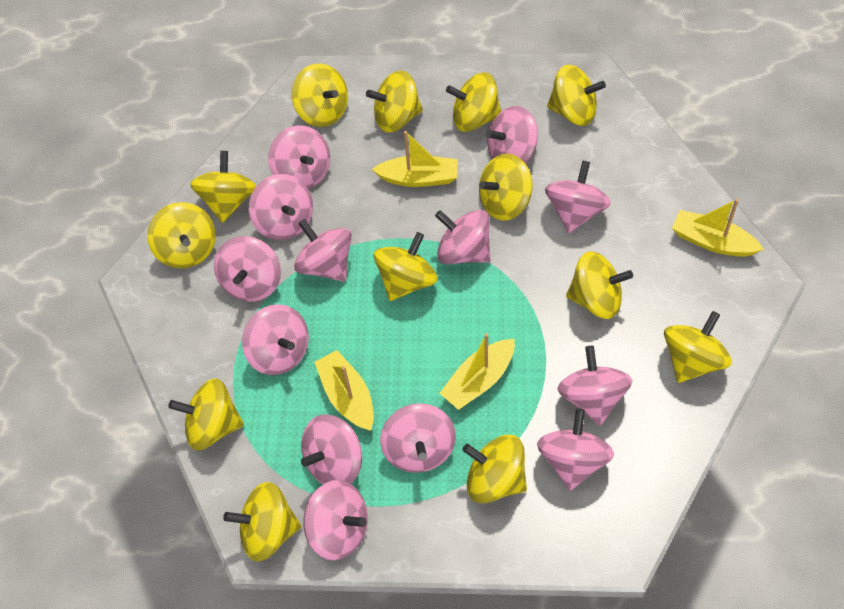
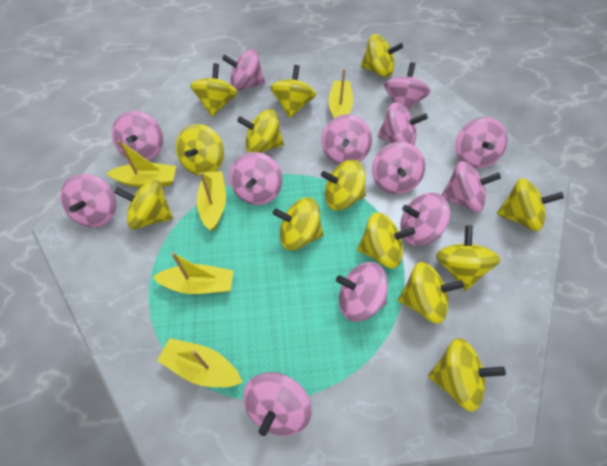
yellow boat: 4 -> 5

